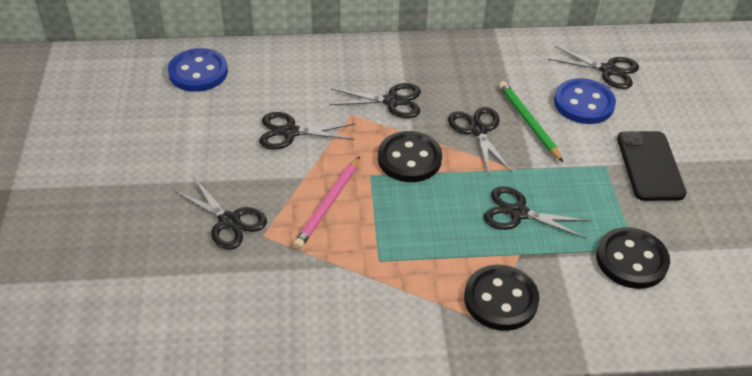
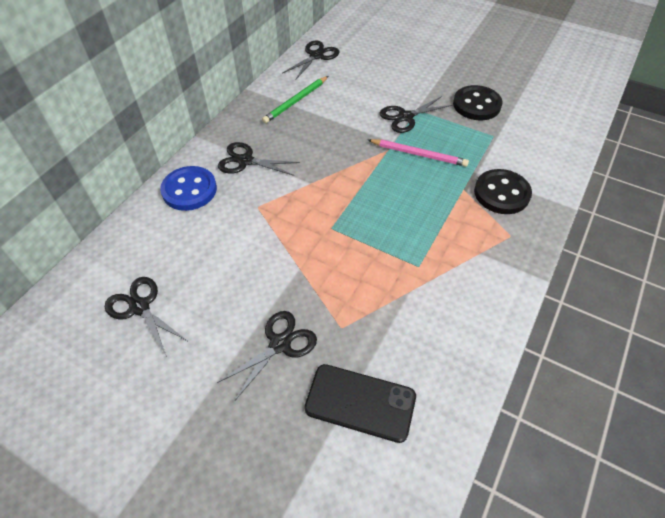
black button: 3 -> 2
black scissors: 6 -> 5
blue button: 2 -> 1

